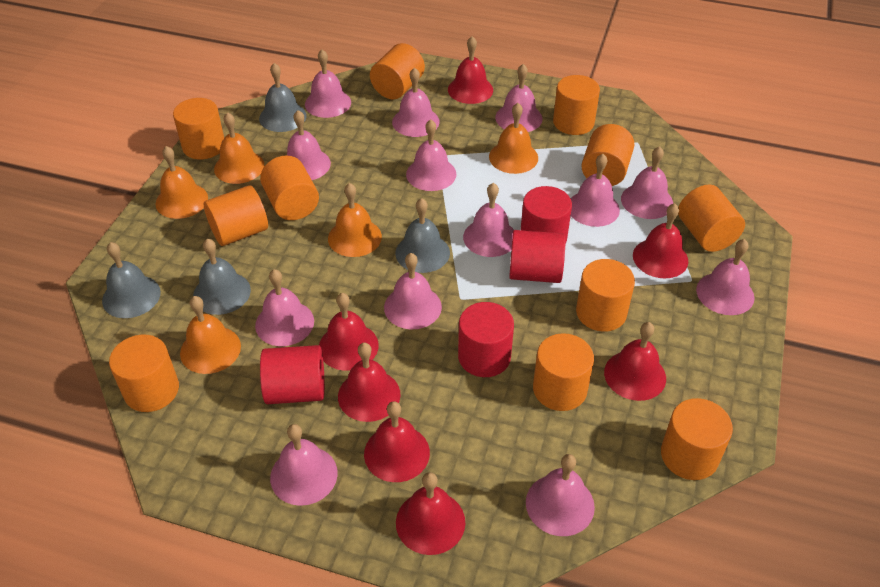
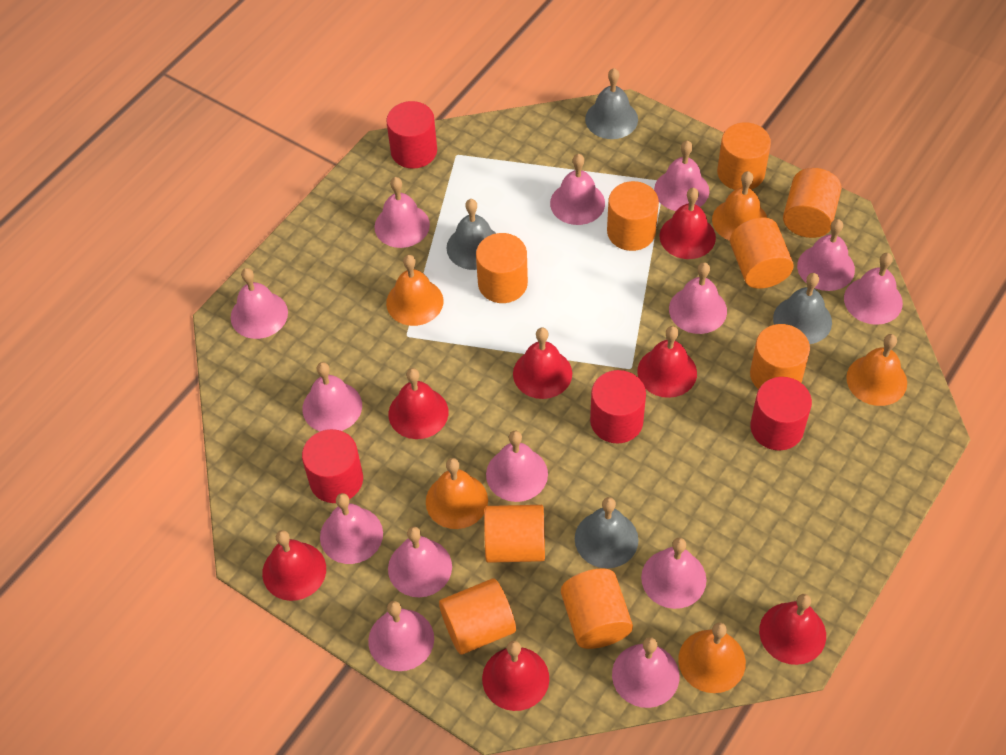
orange cylinder: 11 -> 9
pink bell: 13 -> 14

